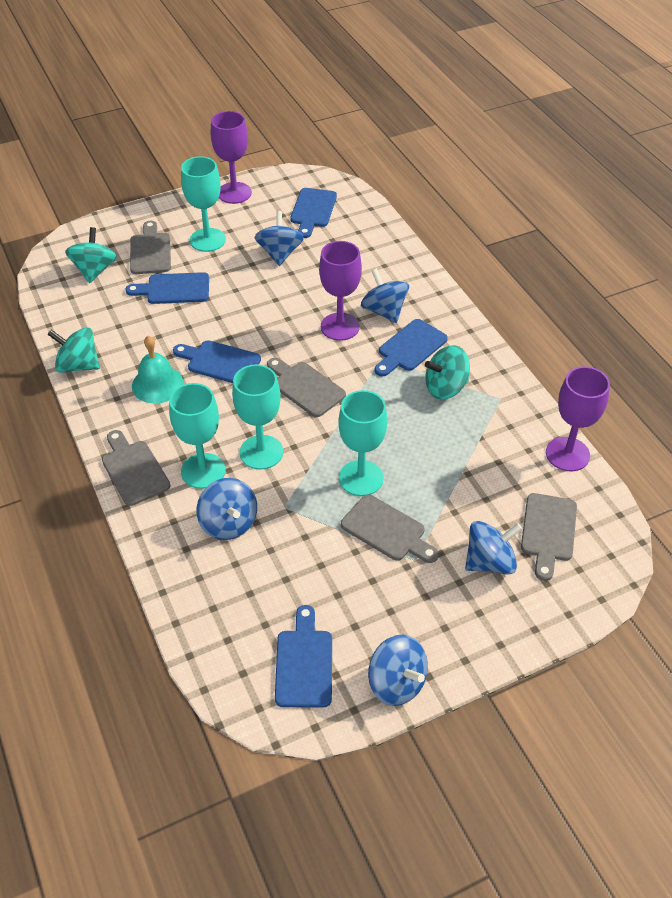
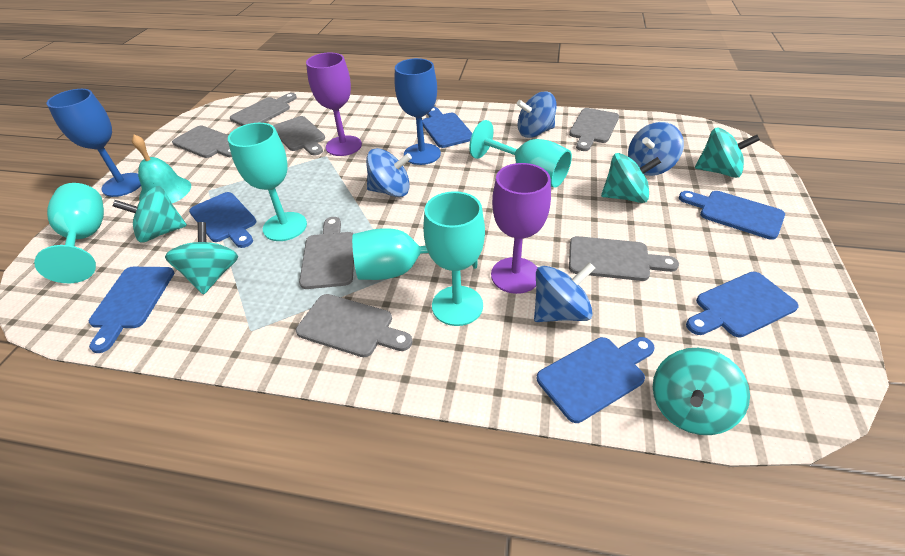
blue cutting board: 5 -> 6
blue goblet: 0 -> 2
blue spinning top: 5 -> 4
grey cutting board: 5 -> 7
purple goblet: 3 -> 2
turquoise goblet: 4 -> 5
turquoise spinning top: 3 -> 5

